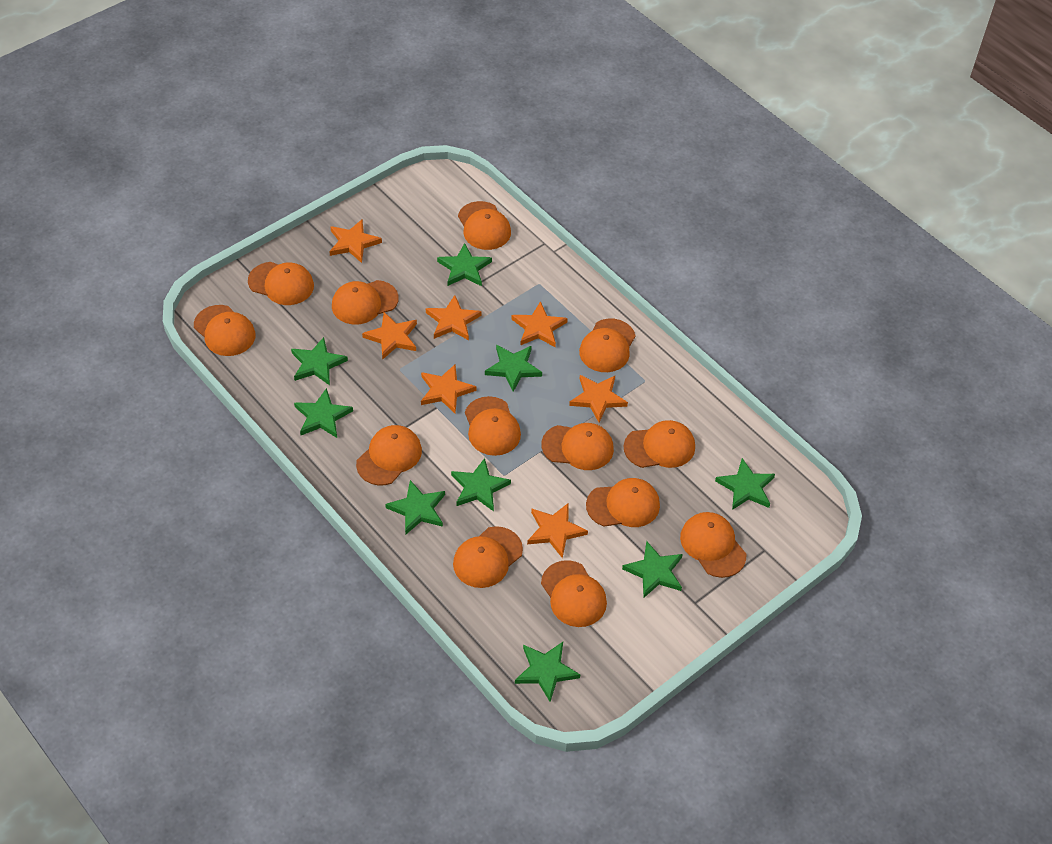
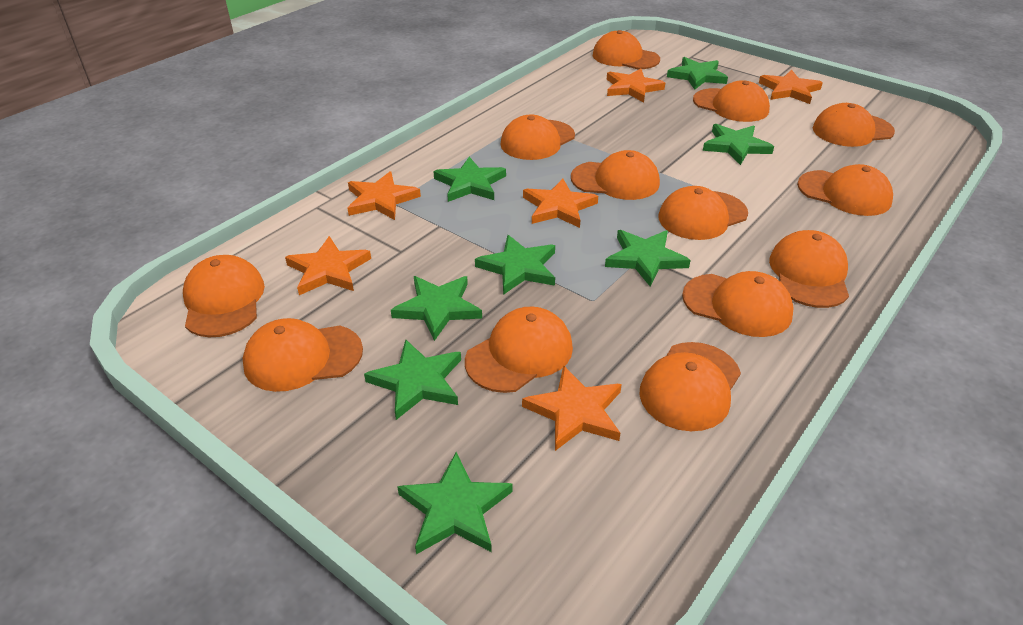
green star: 9 -> 8
orange star: 7 -> 6

